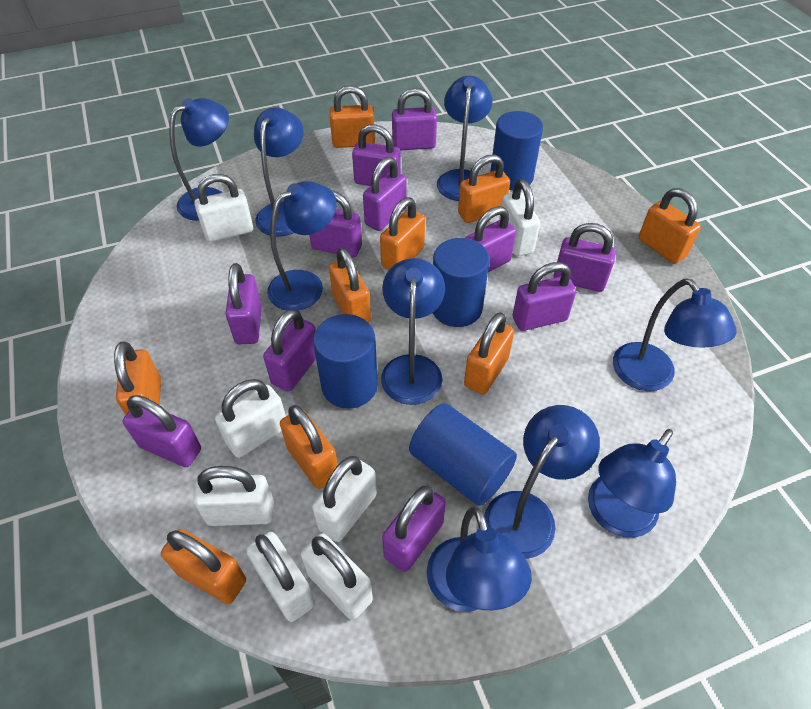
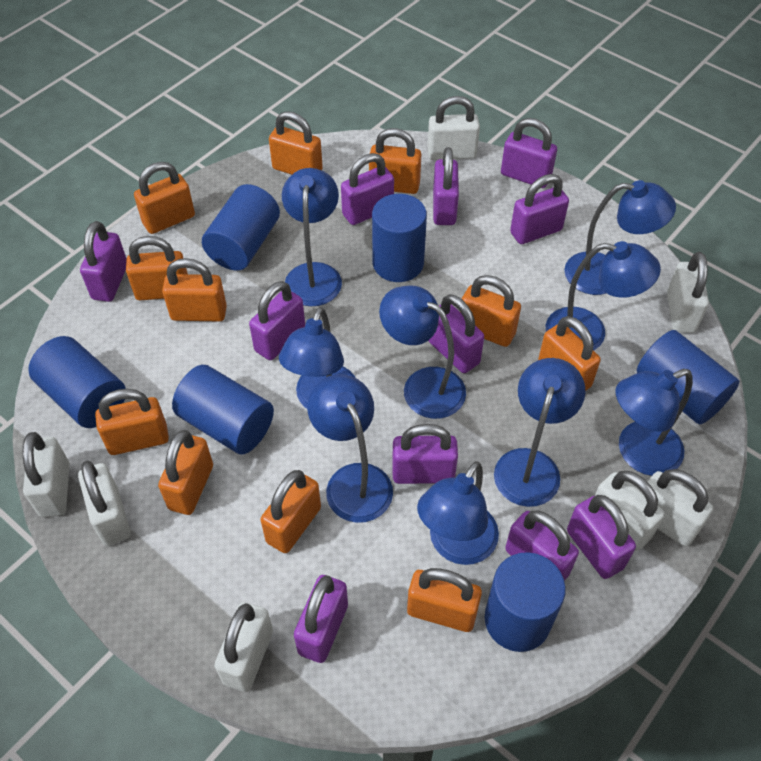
blue cylinder: 4 -> 6
orange padlock: 9 -> 11

